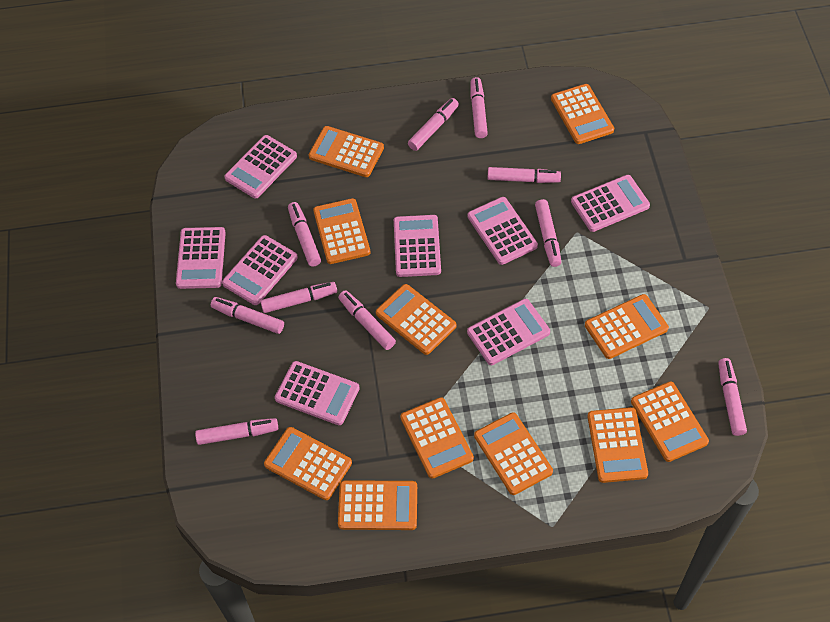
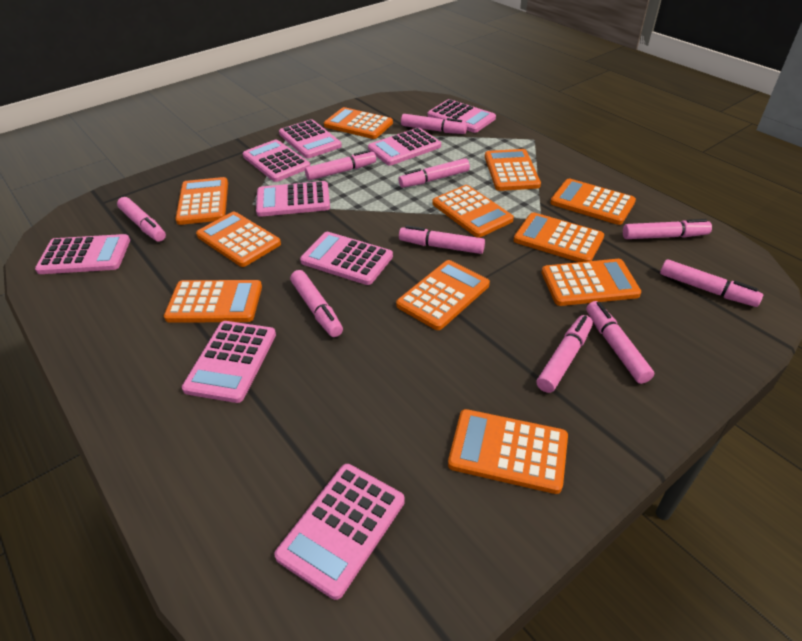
pink calculator: 8 -> 9

